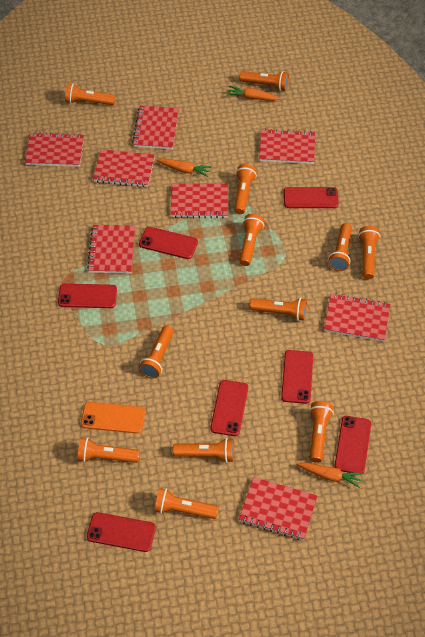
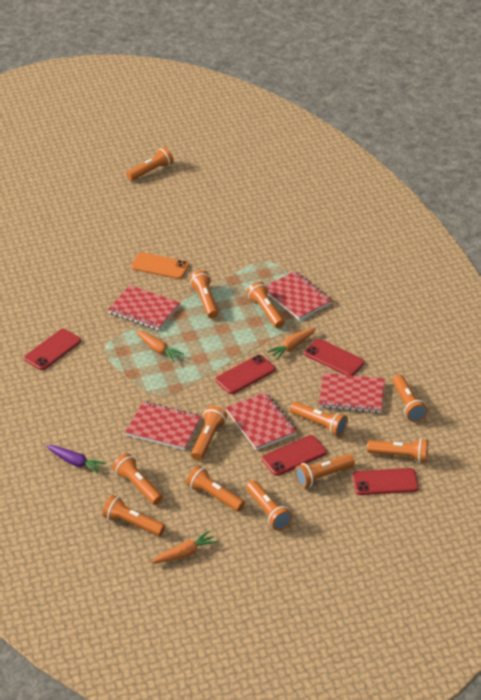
purple carrot: 0 -> 1
red notebook: 8 -> 5
red phone: 7 -> 5

